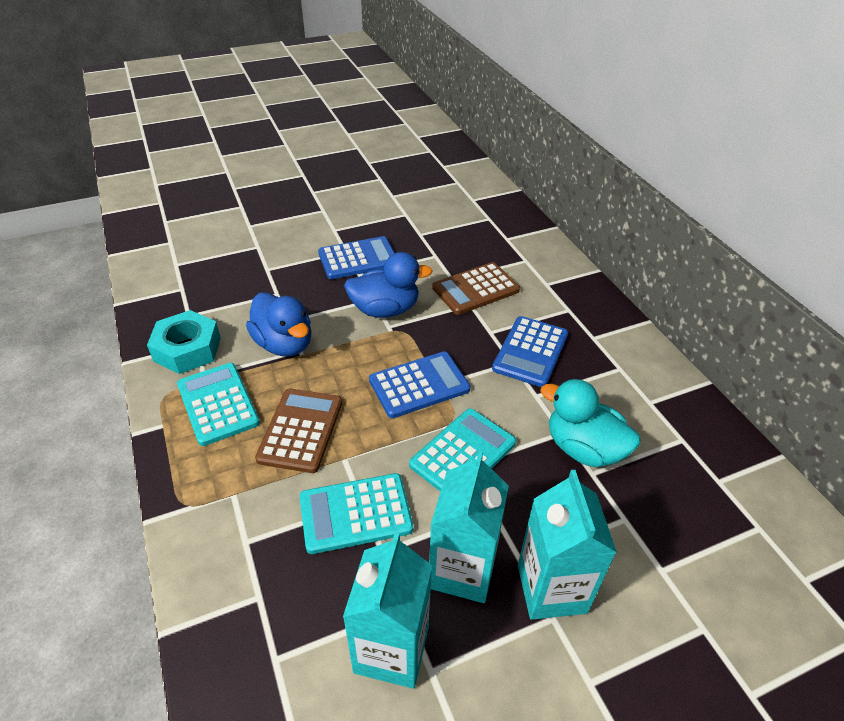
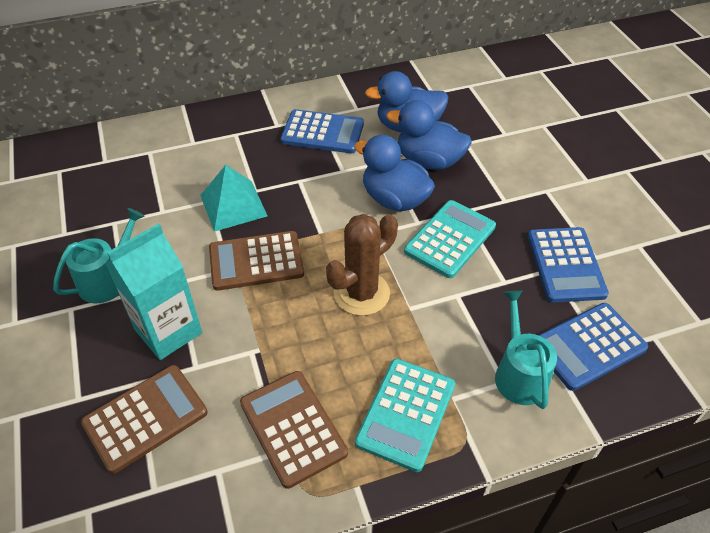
blue duck: 2 -> 3
brown cactus: 0 -> 1
brown calculator: 2 -> 3
turquoise calculator: 3 -> 2
turquoise carton: 3 -> 1
turquoise duck: 1 -> 0
turquoise nut: 1 -> 0
turquoise pyramid: 0 -> 1
turquoise watering can: 0 -> 2

